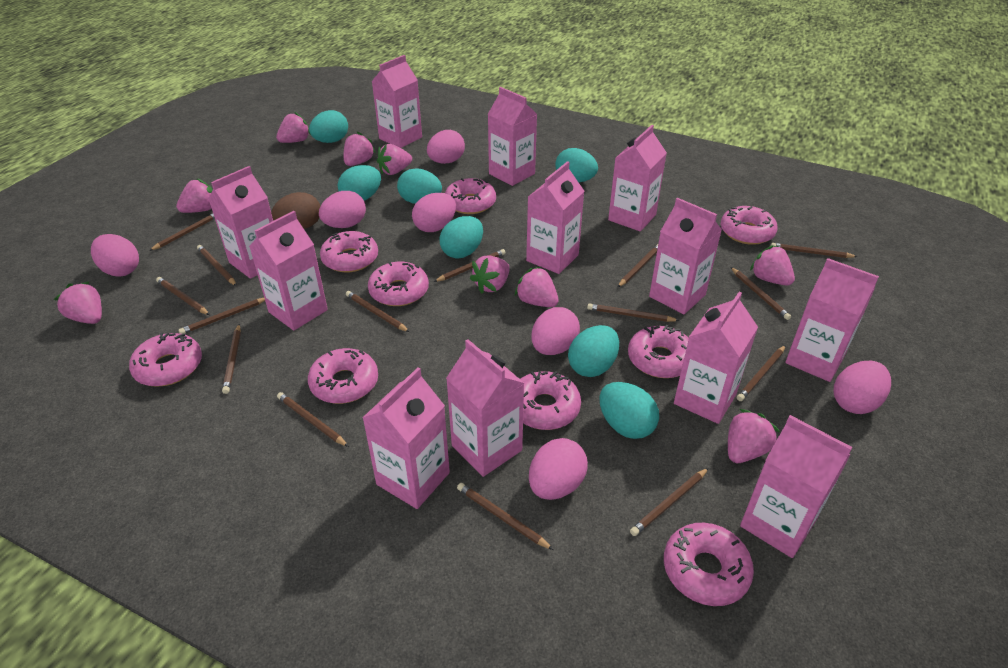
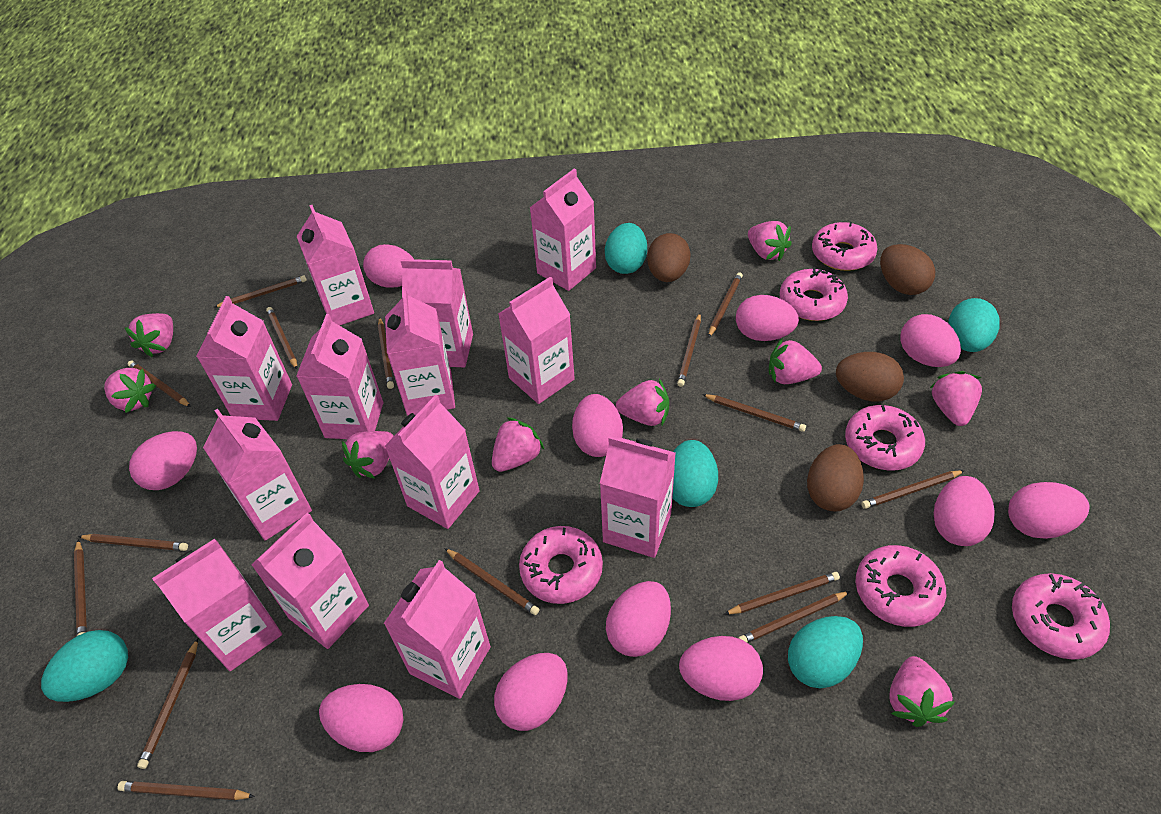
brown egg: 1 -> 4
pink carton: 12 -> 13
pink donut: 9 -> 6
pink egg: 7 -> 11
turquoise egg: 7 -> 5

